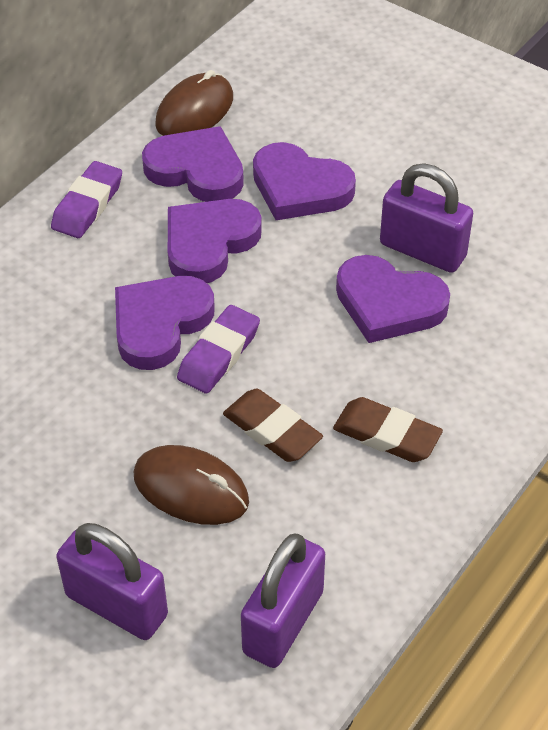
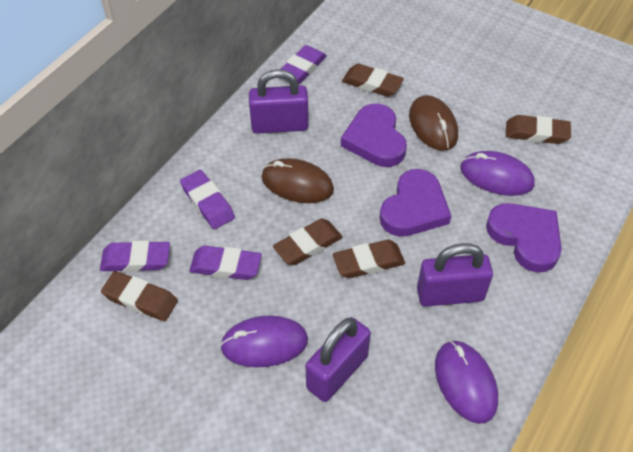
brown eraser: 2 -> 5
purple eraser: 2 -> 4
purple heart: 5 -> 3
purple mouse: 0 -> 3

